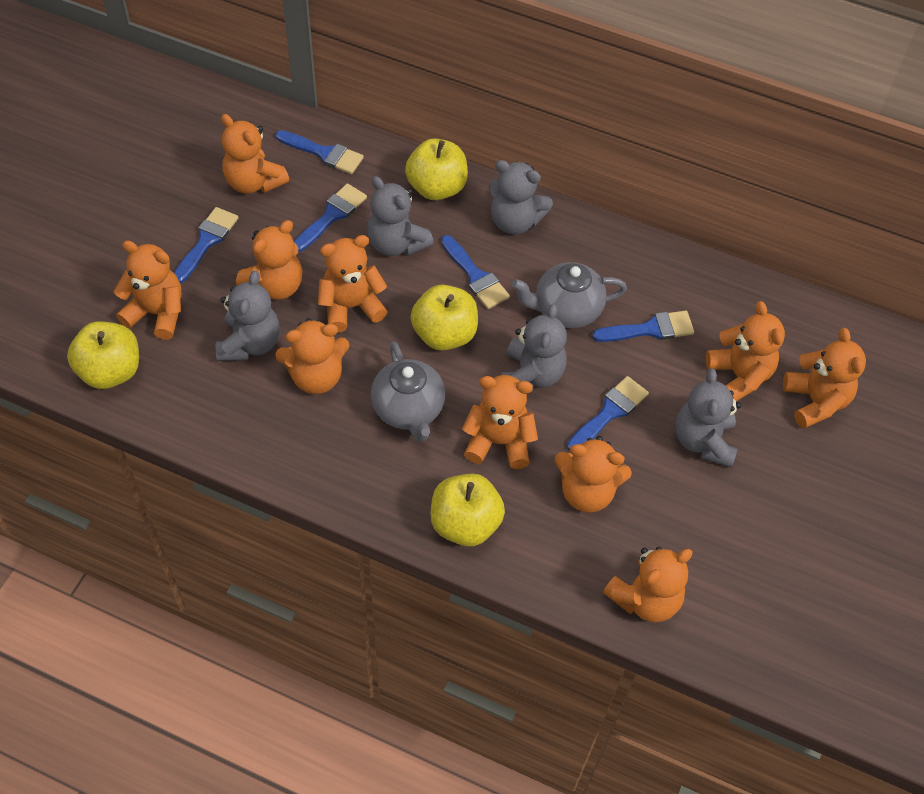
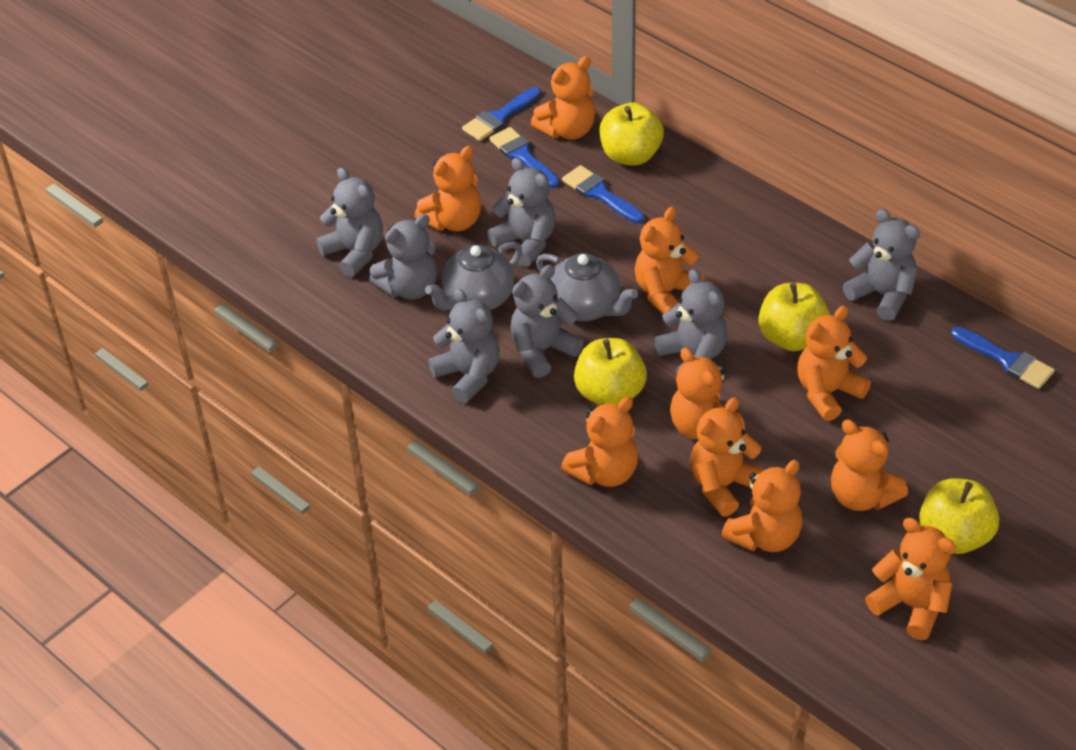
blue brush: 6 -> 4
grey teddy bear: 5 -> 7

